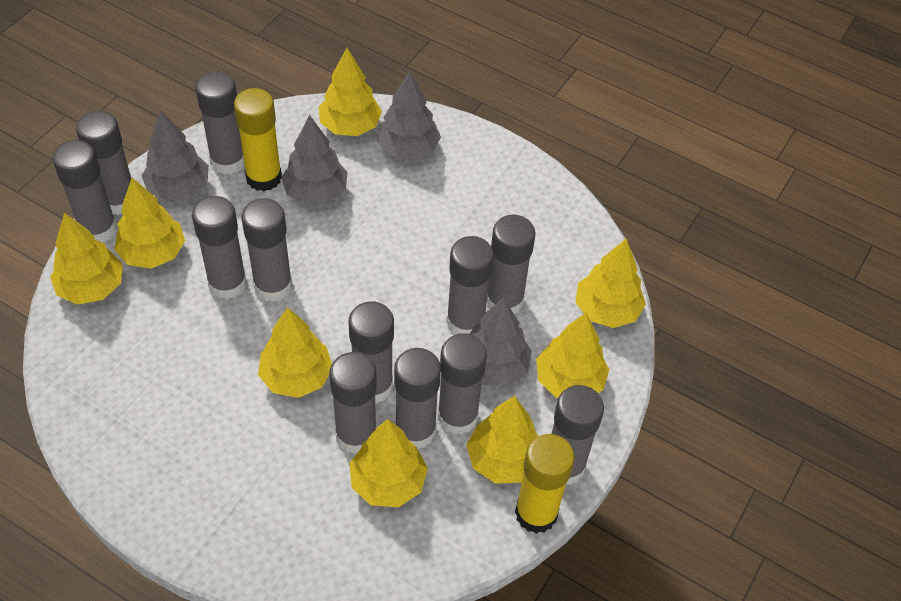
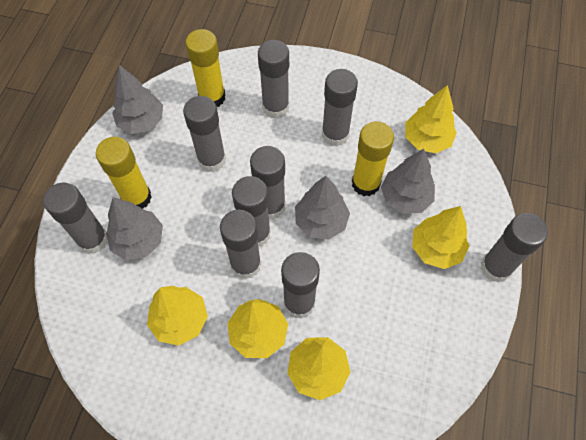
grey glue stick: 12 -> 9
yellow glue stick: 2 -> 3
yellow tree: 8 -> 5

